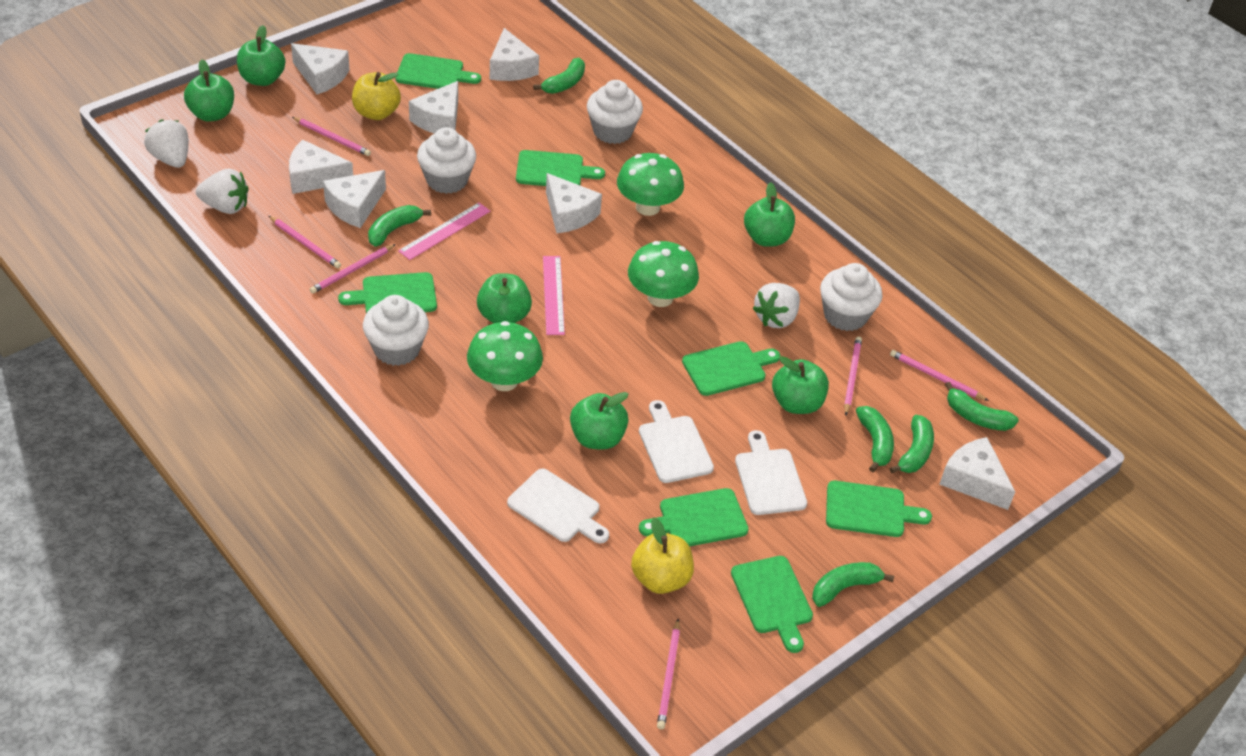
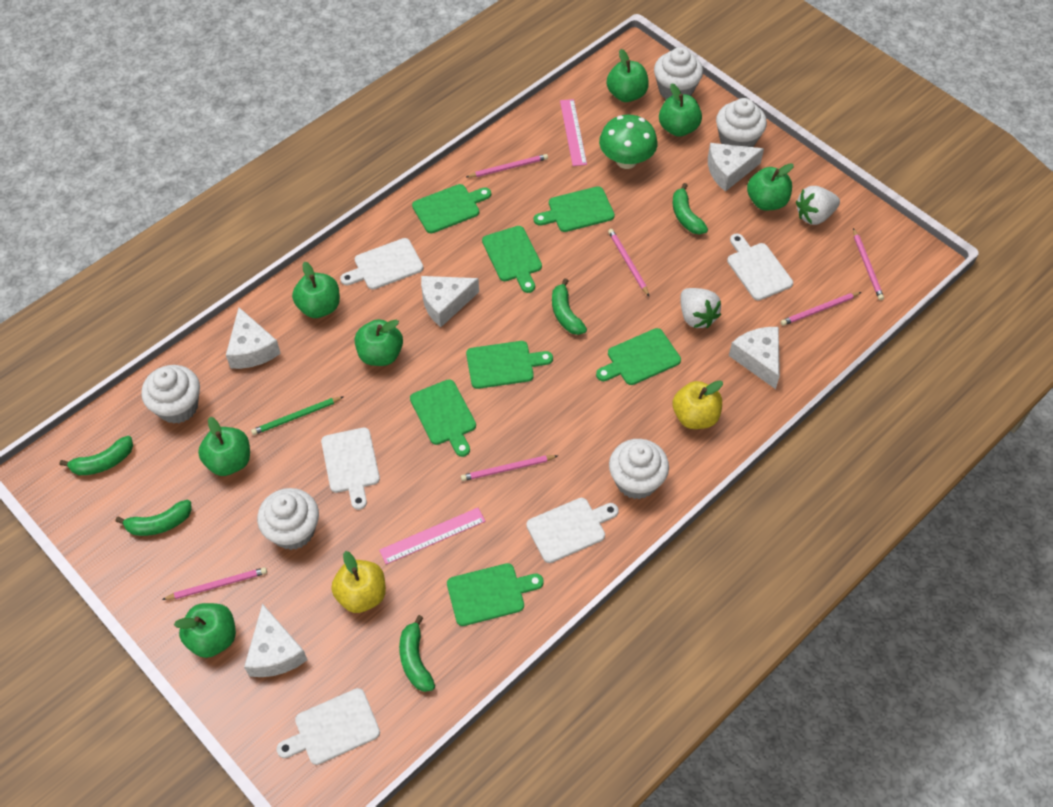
green apple: 6 -> 7
green banana: 6 -> 5
green mushroom: 3 -> 1
green pencil: 0 -> 1
white cheese: 7 -> 5
white cupcake: 4 -> 5
white cutting board: 3 -> 5
white strawberry: 3 -> 2

